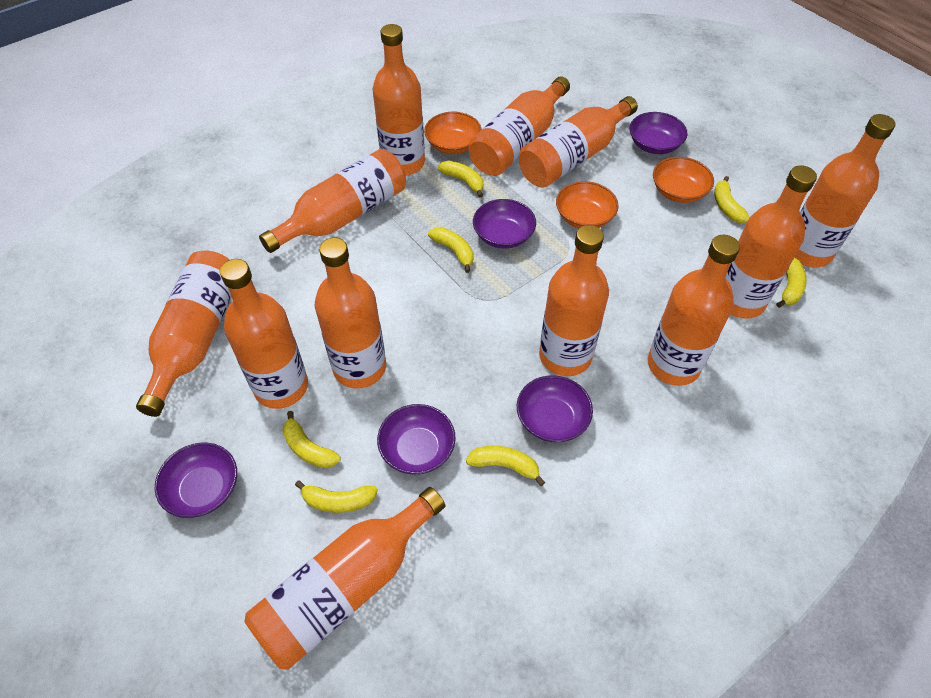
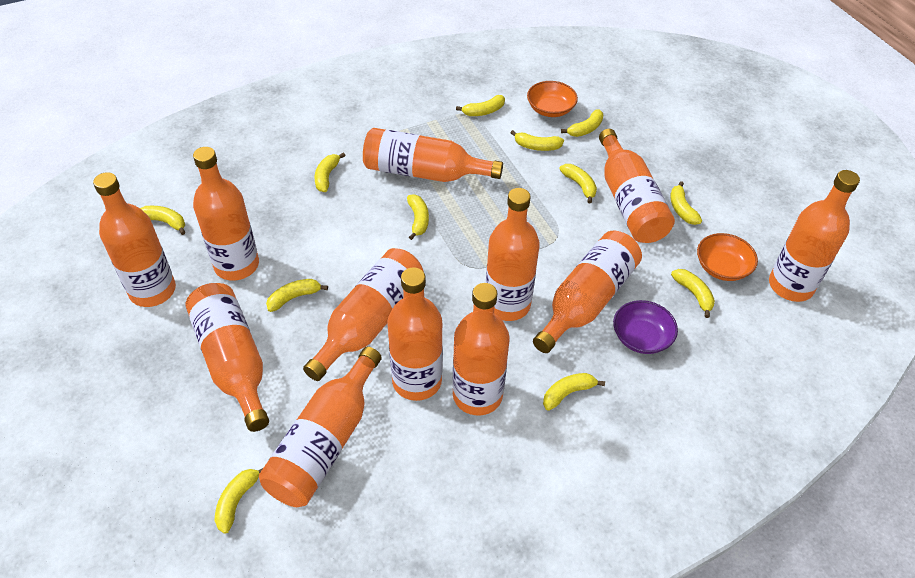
orange bowl: 3 -> 2
purple bowl: 5 -> 1
yellow banana: 7 -> 12

